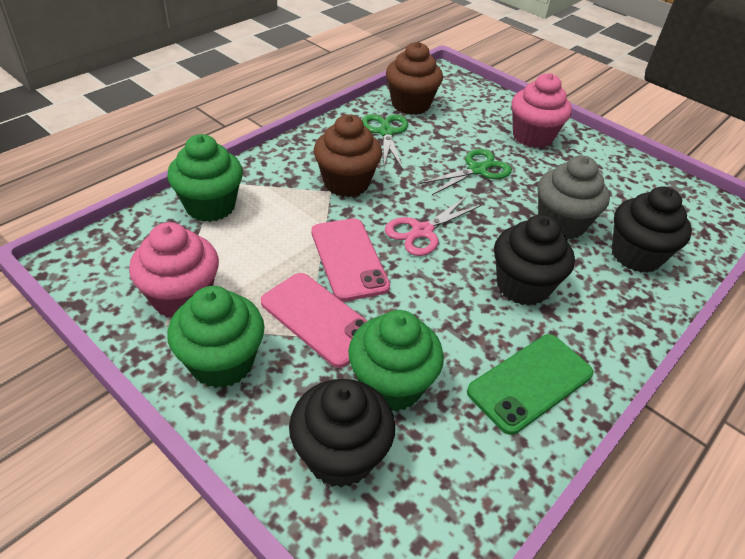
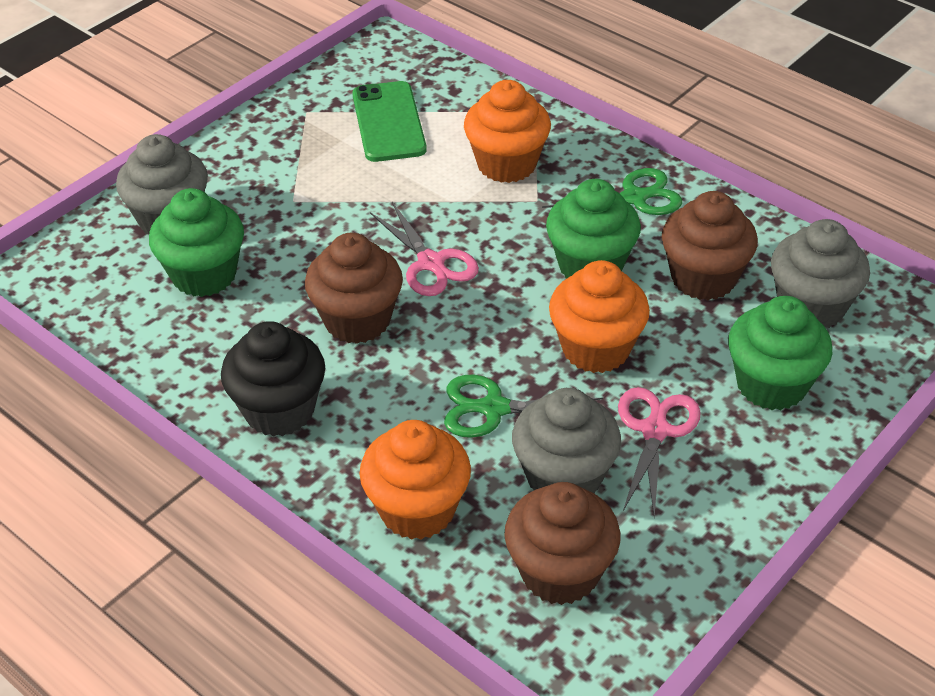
black cupcake: 3 -> 1
brown cupcake: 2 -> 3
grey cupcake: 1 -> 3
orange cupcake: 0 -> 3
pink cupcake: 2 -> 0
pink phone: 2 -> 0
pink scissors: 1 -> 2

